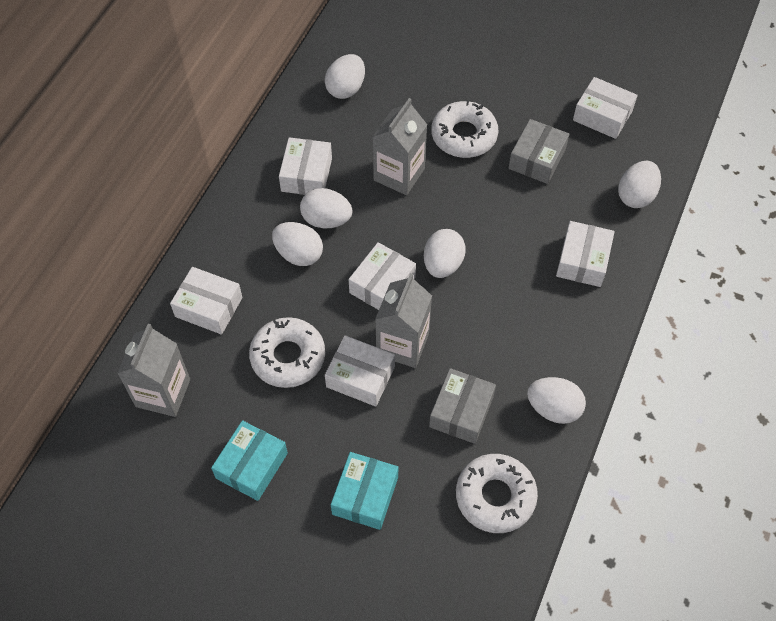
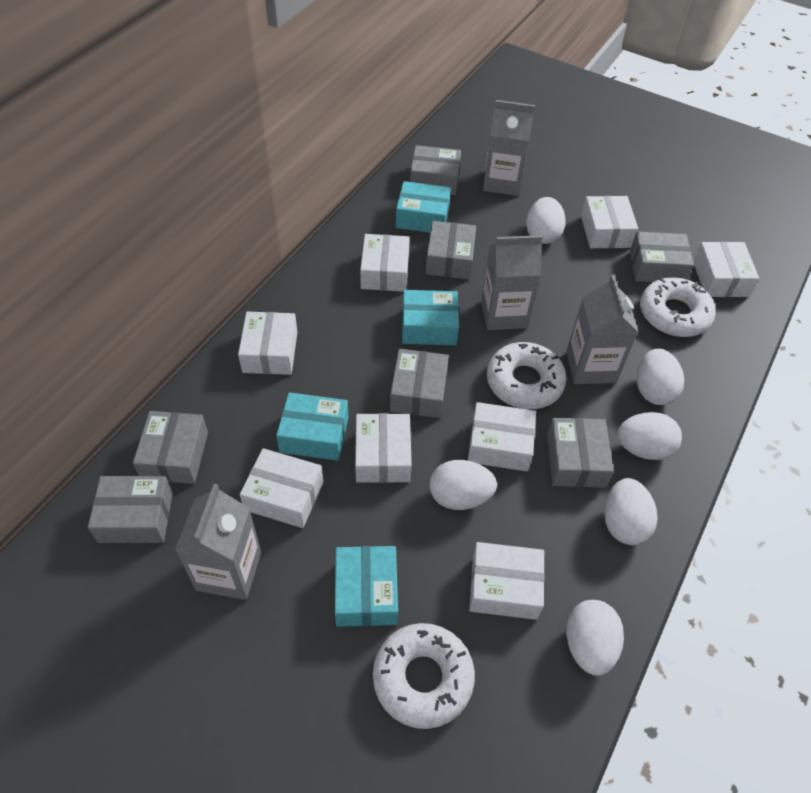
grey box: 2 -> 7
grey carton: 3 -> 4
turquoise box: 2 -> 4
white box: 6 -> 8

